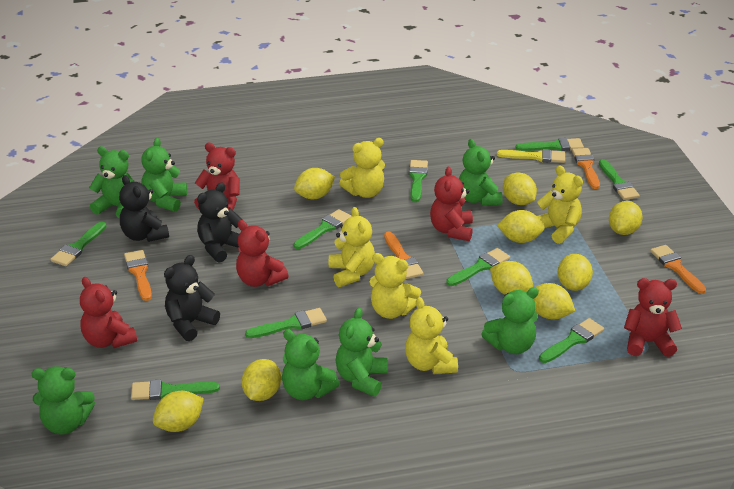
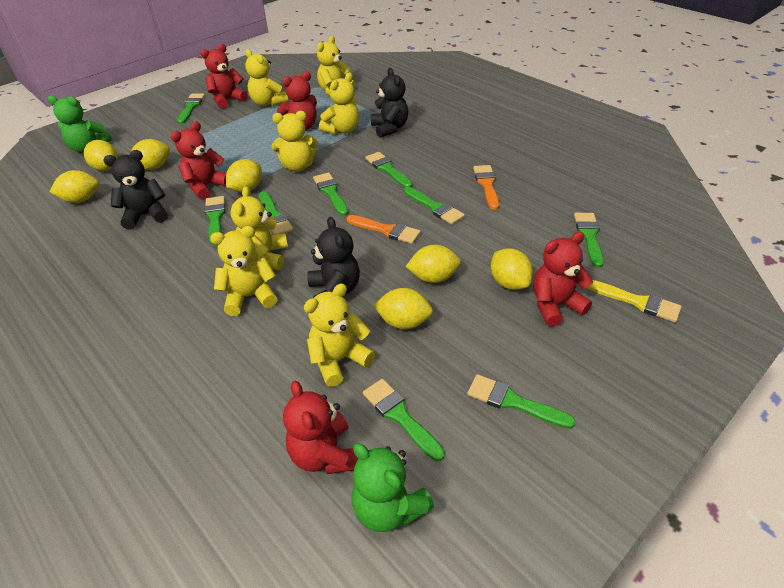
green teddy bear: 7 -> 2
orange brush: 4 -> 2
yellow lemon: 9 -> 7
yellow teddy bear: 5 -> 7

